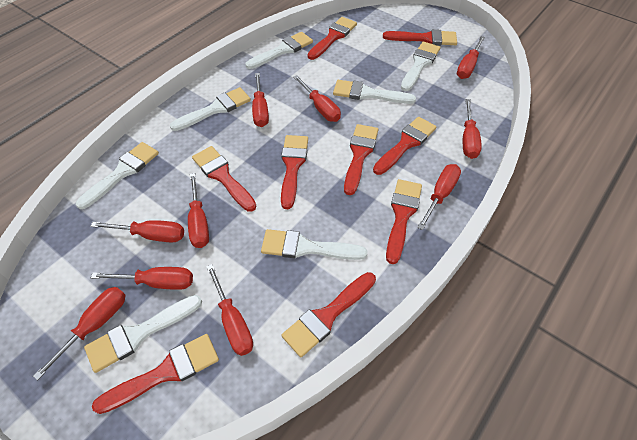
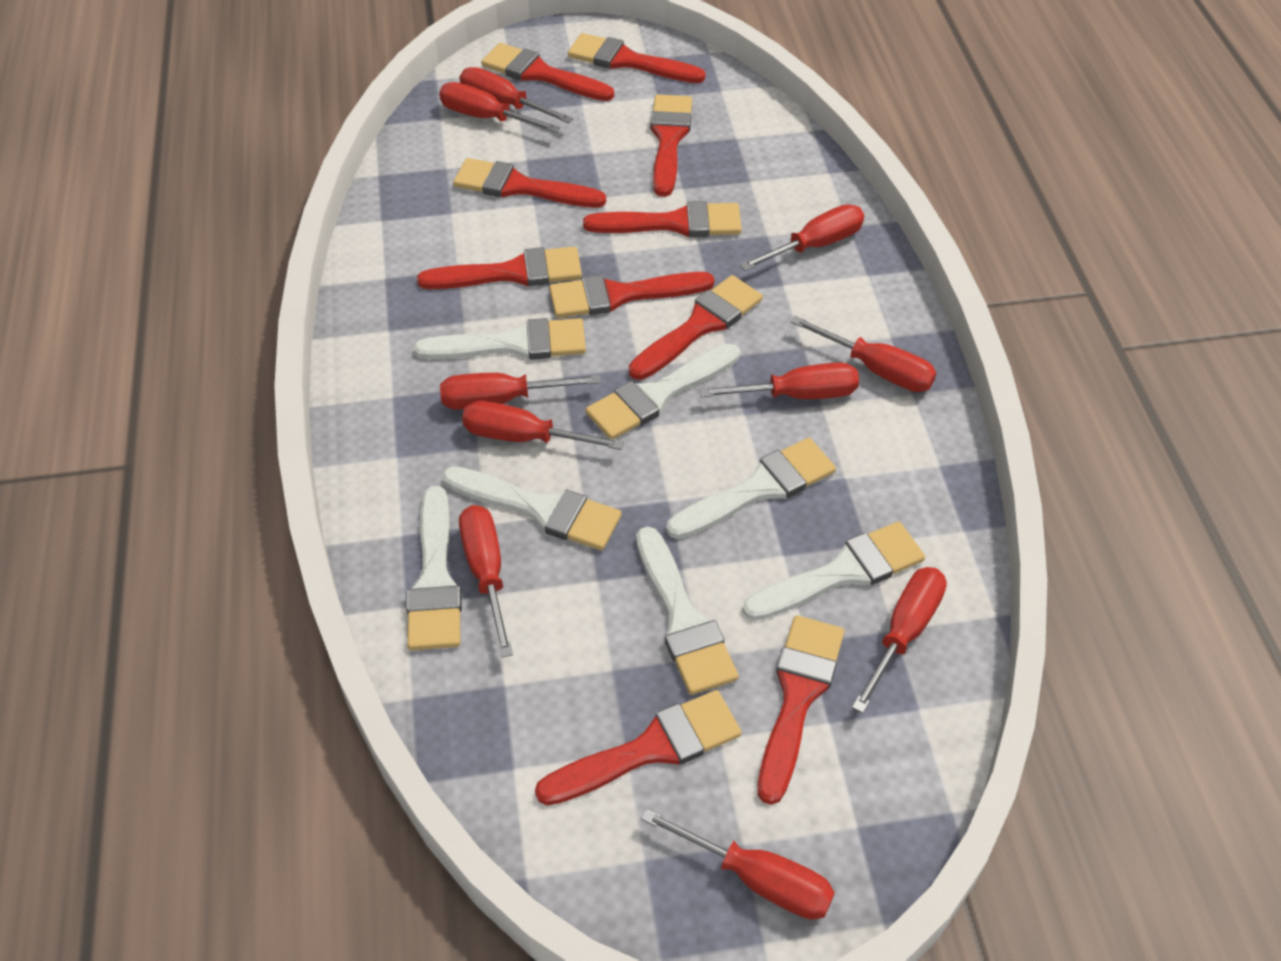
red brush: 9 -> 10

